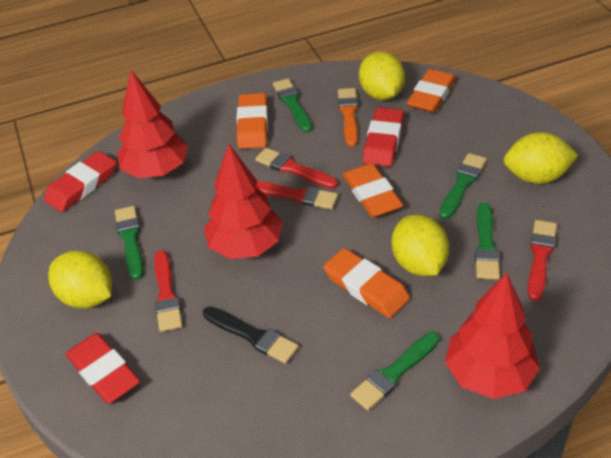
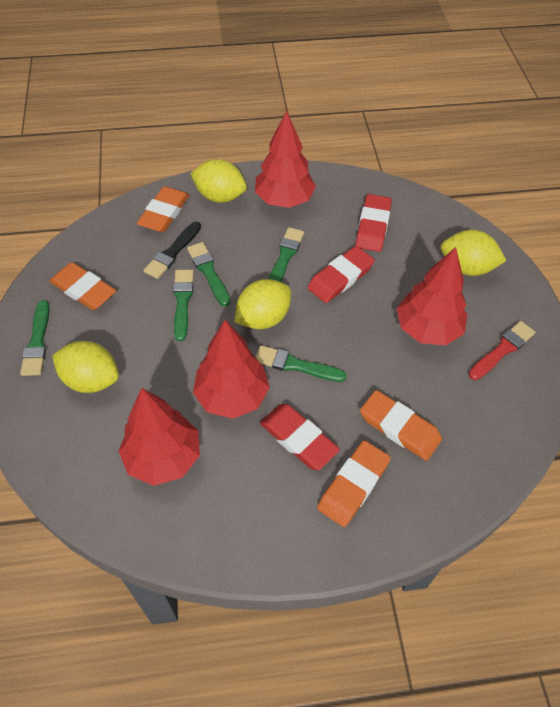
orange brush: 1 -> 0
red brush: 4 -> 1
red tree: 3 -> 4

